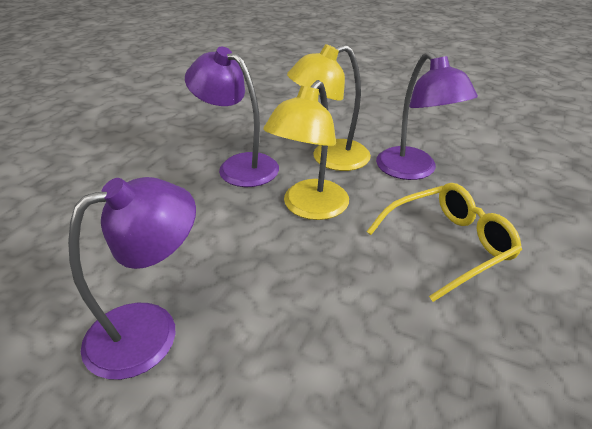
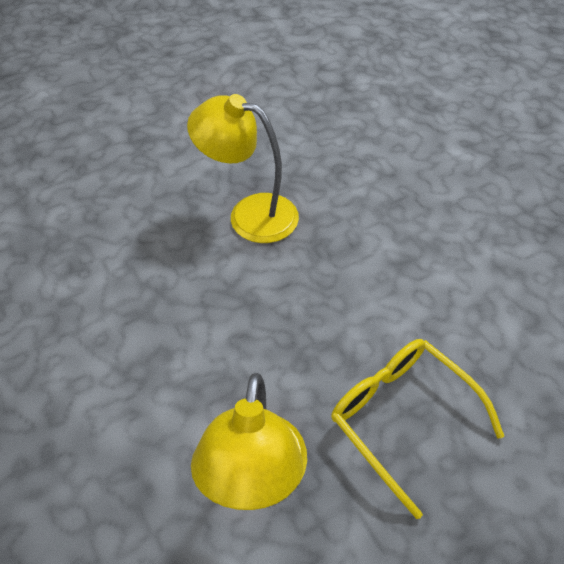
purple lamp: 3 -> 0

